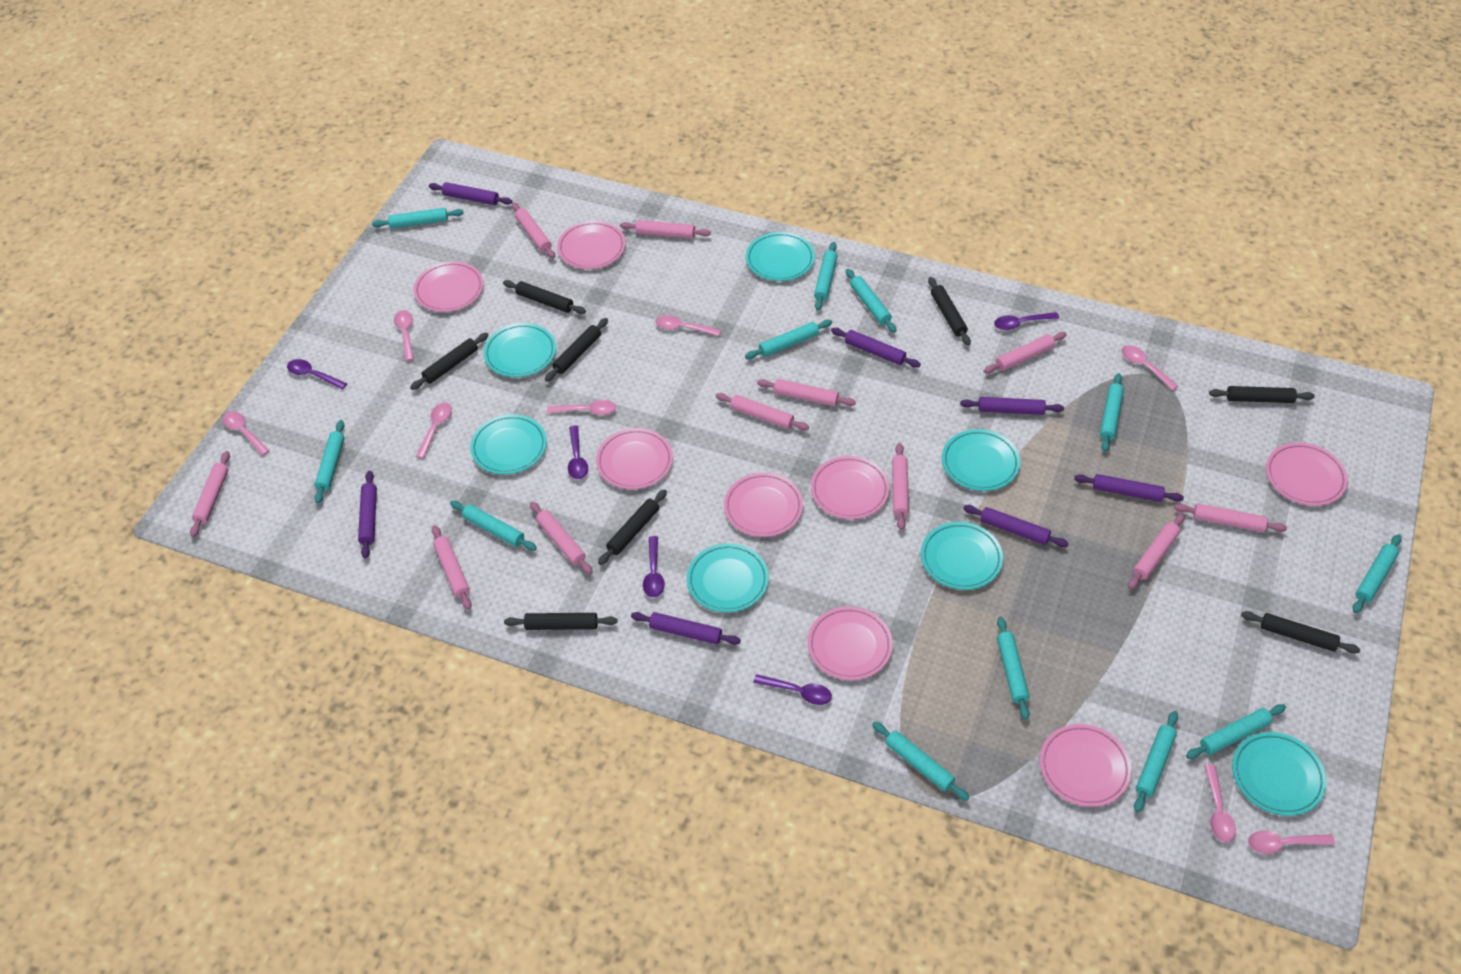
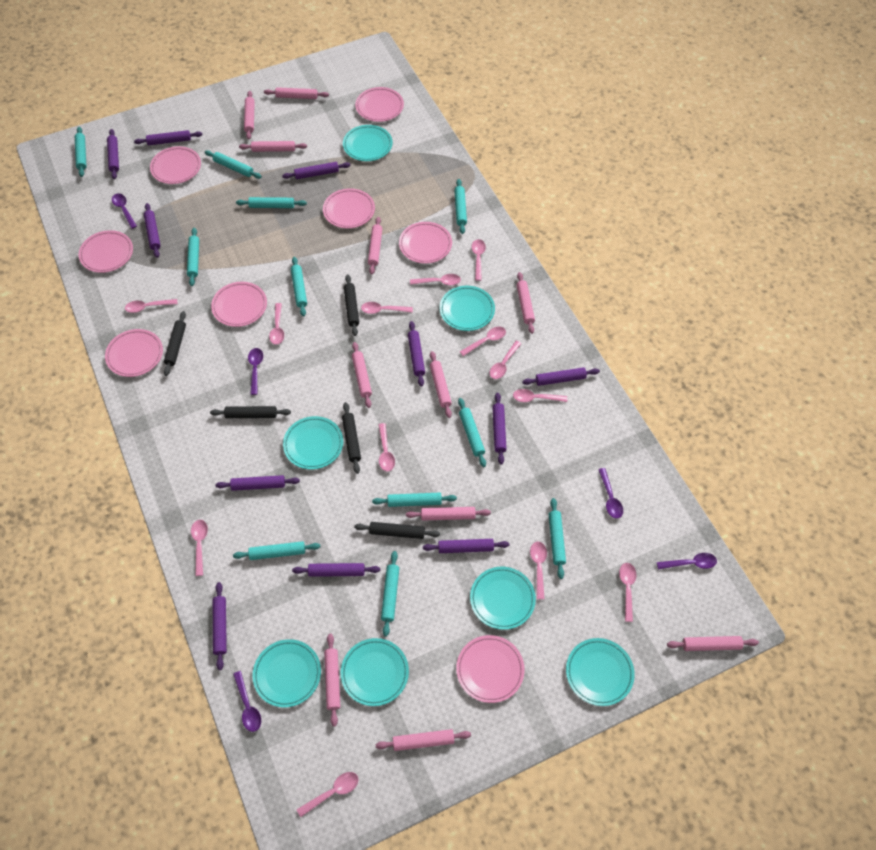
black rolling pin: 8 -> 5
pink spoon: 8 -> 13
purple rolling pin: 7 -> 11
turquoise rolling pin: 12 -> 11

